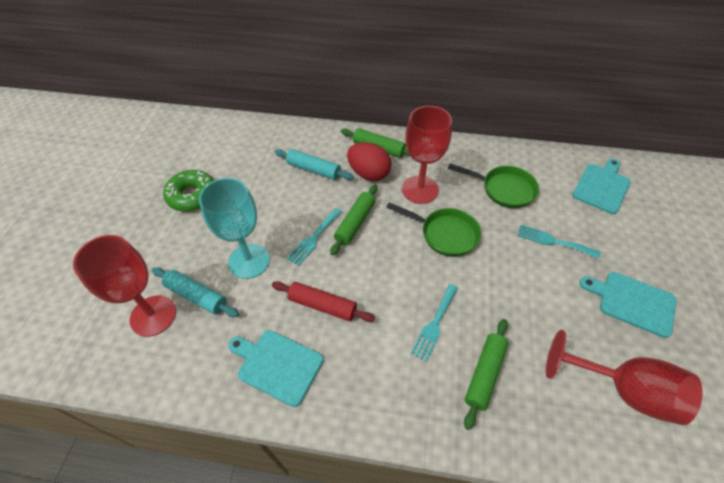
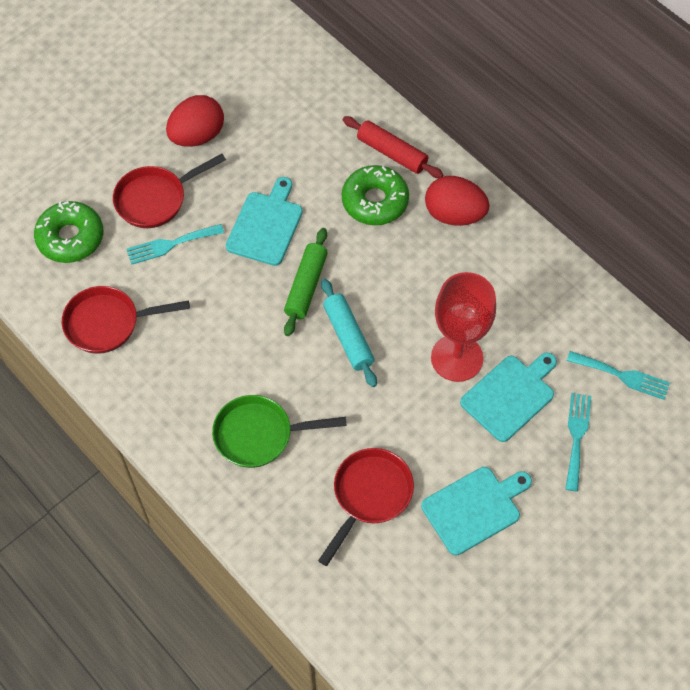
green donut: 1 -> 2
green pan: 2 -> 1
green rolling pin: 3 -> 1
red egg: 1 -> 2
red goblet: 3 -> 1
red pan: 0 -> 3
turquoise goblet: 1 -> 0
turquoise rolling pin: 2 -> 1

